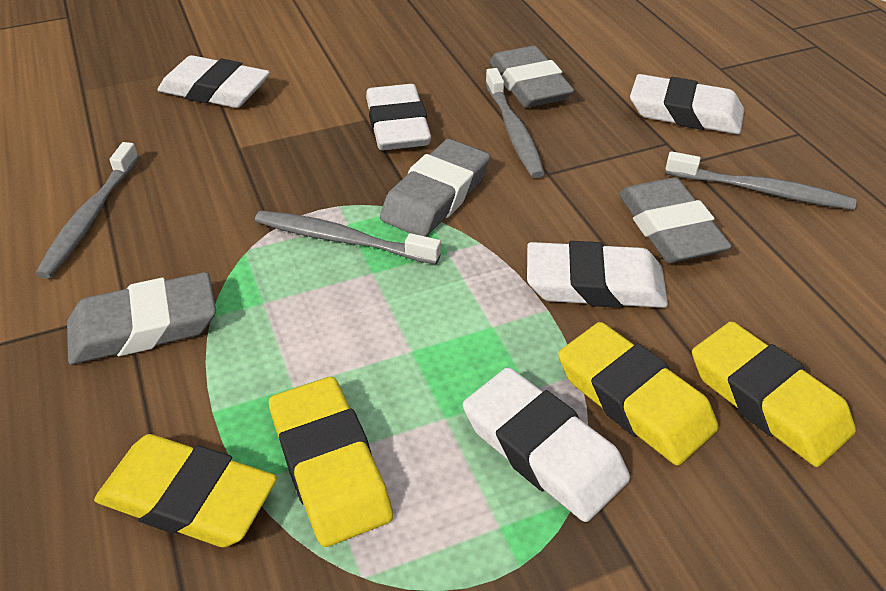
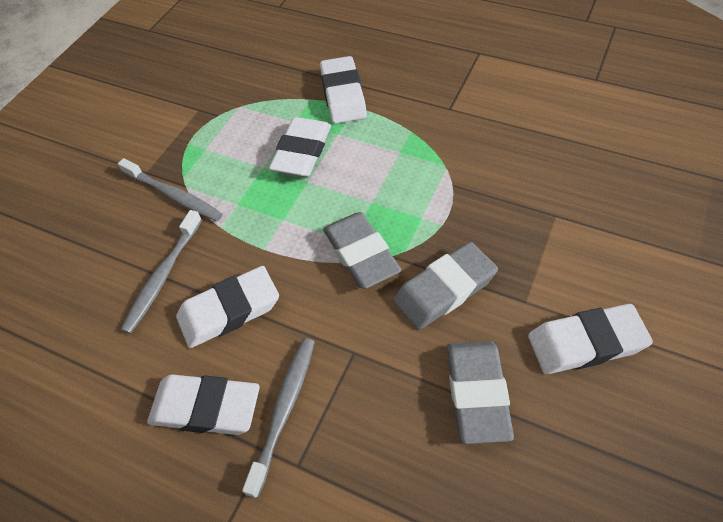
grey eraser: 4 -> 3
grey toothbrush: 4 -> 3
yellow eraser: 4 -> 0

